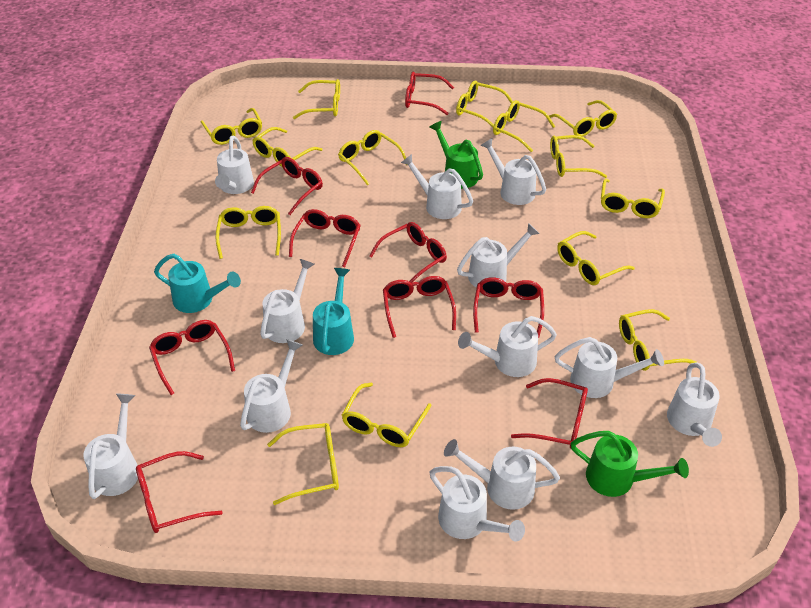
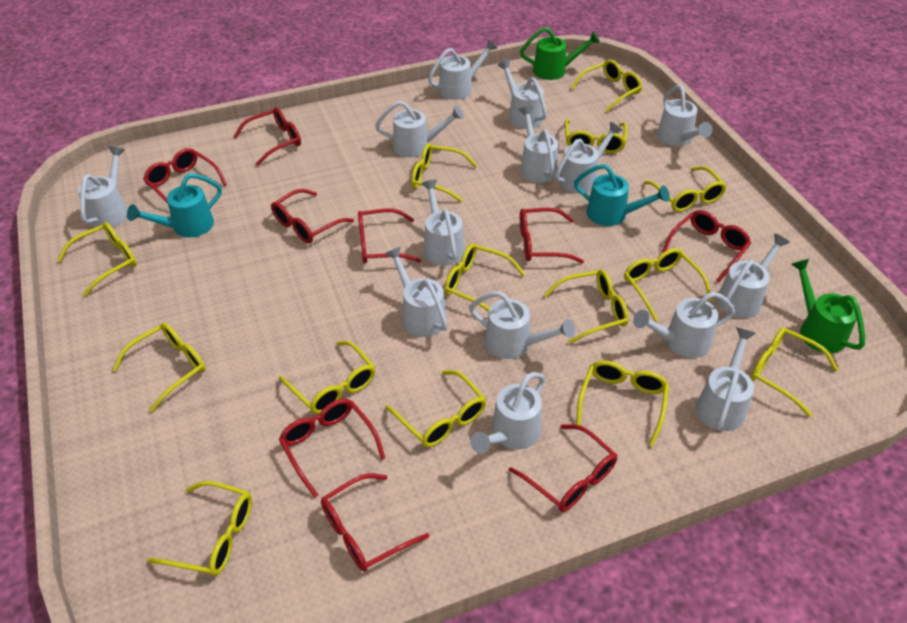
white watering can: 12 -> 14

